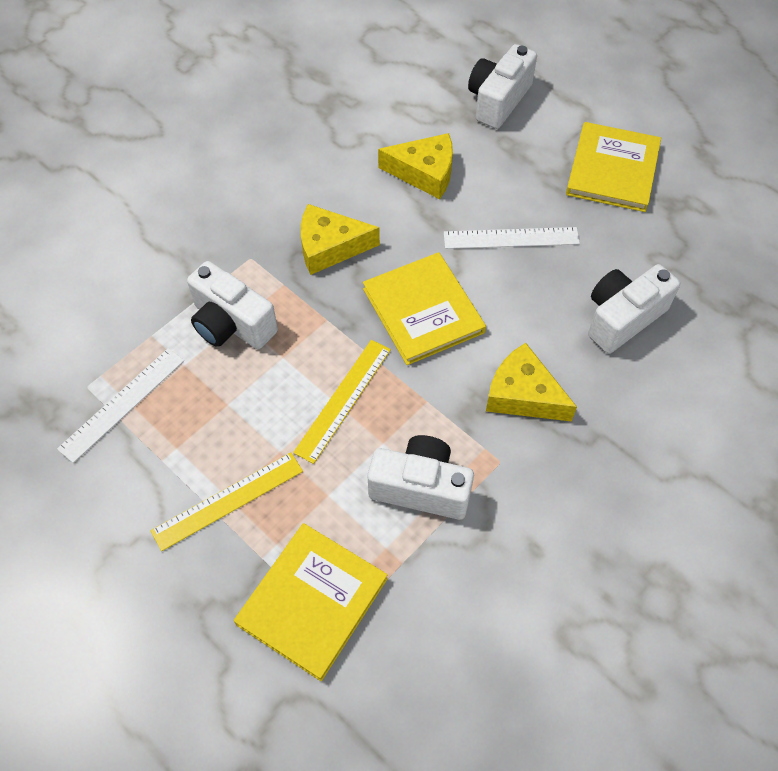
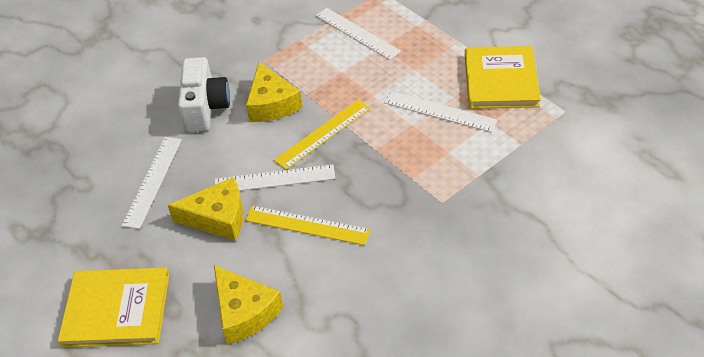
white camera: 4 -> 1
white ruler: 2 -> 4
yellow book: 3 -> 2

